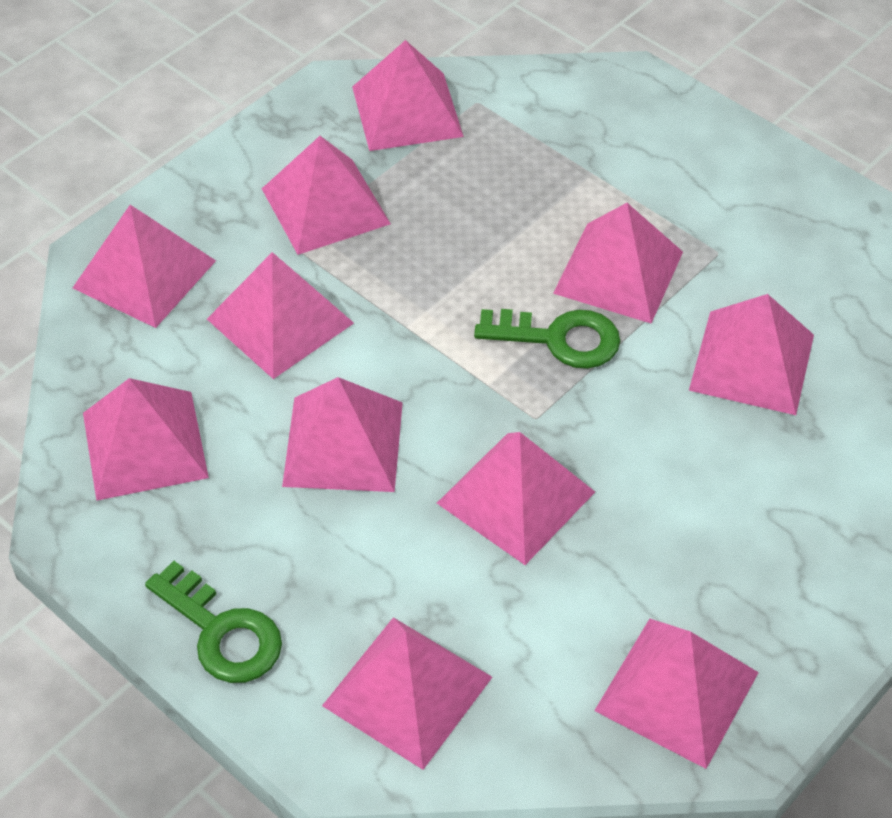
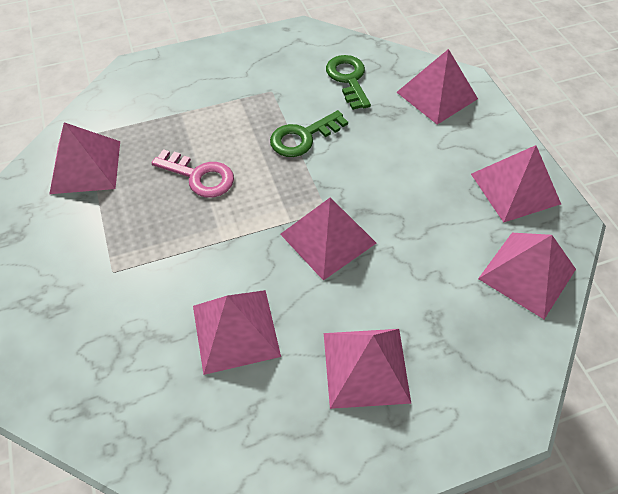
pink key: 0 -> 1
pink pyramid: 11 -> 7

